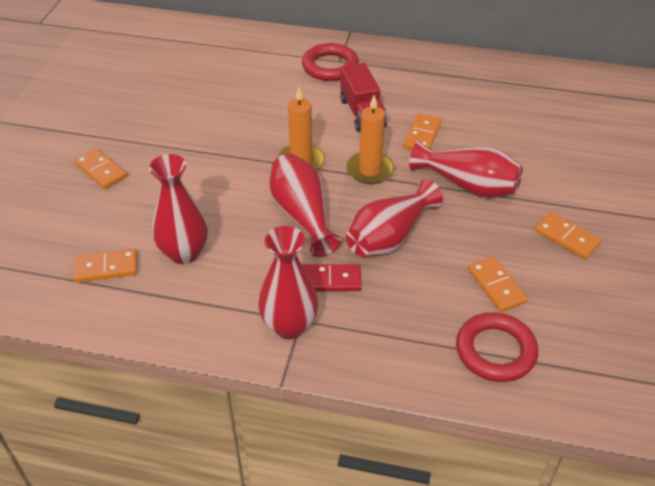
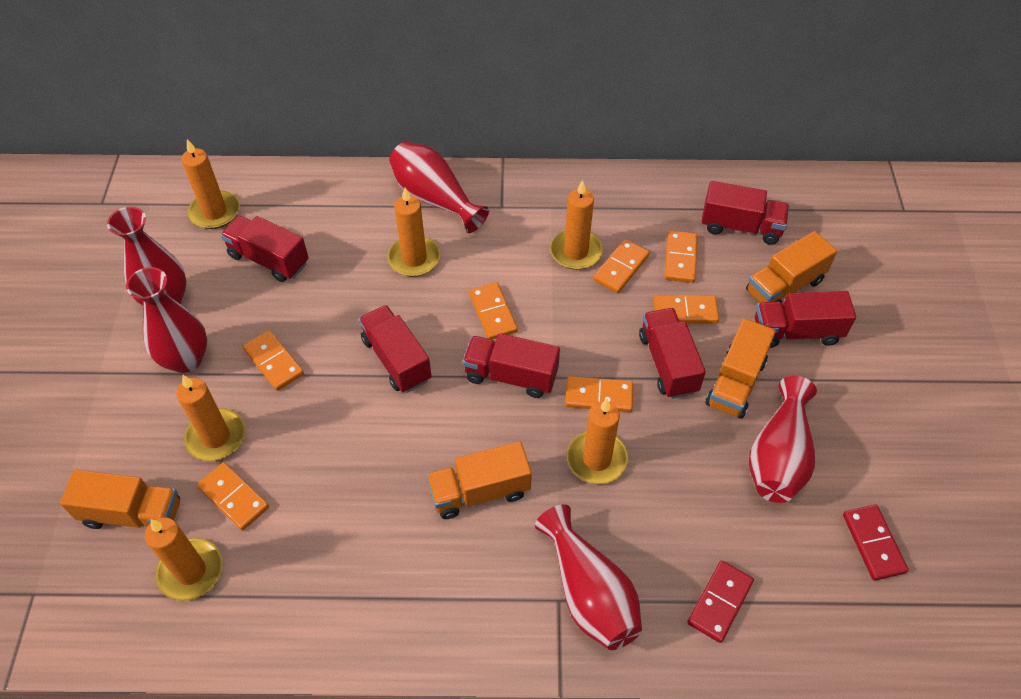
orange candle: 2 -> 6
orange domino: 5 -> 7
orange truck: 0 -> 4
red domino: 1 -> 2
red ring: 2 -> 0
red truck: 1 -> 6

